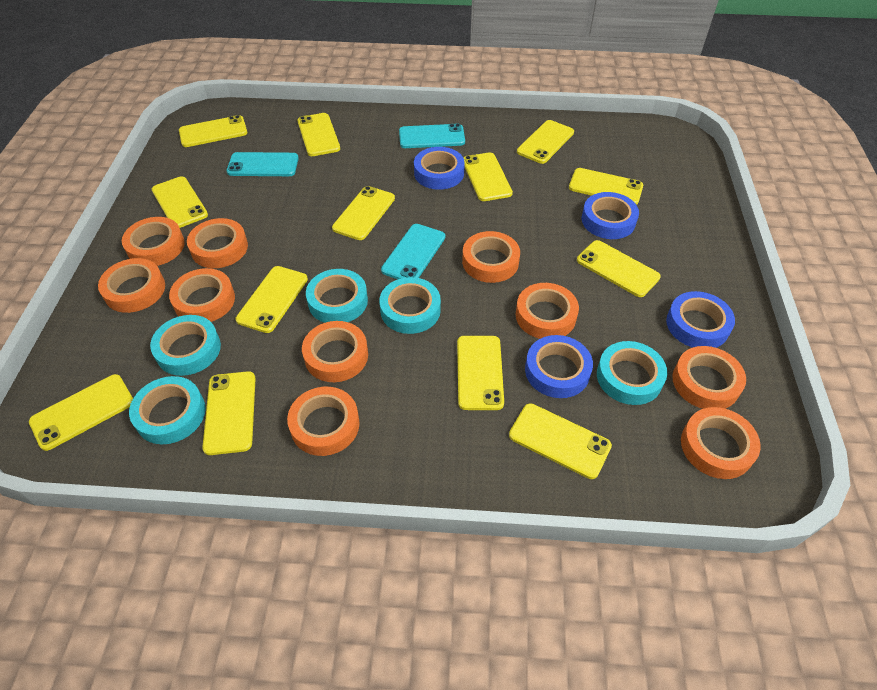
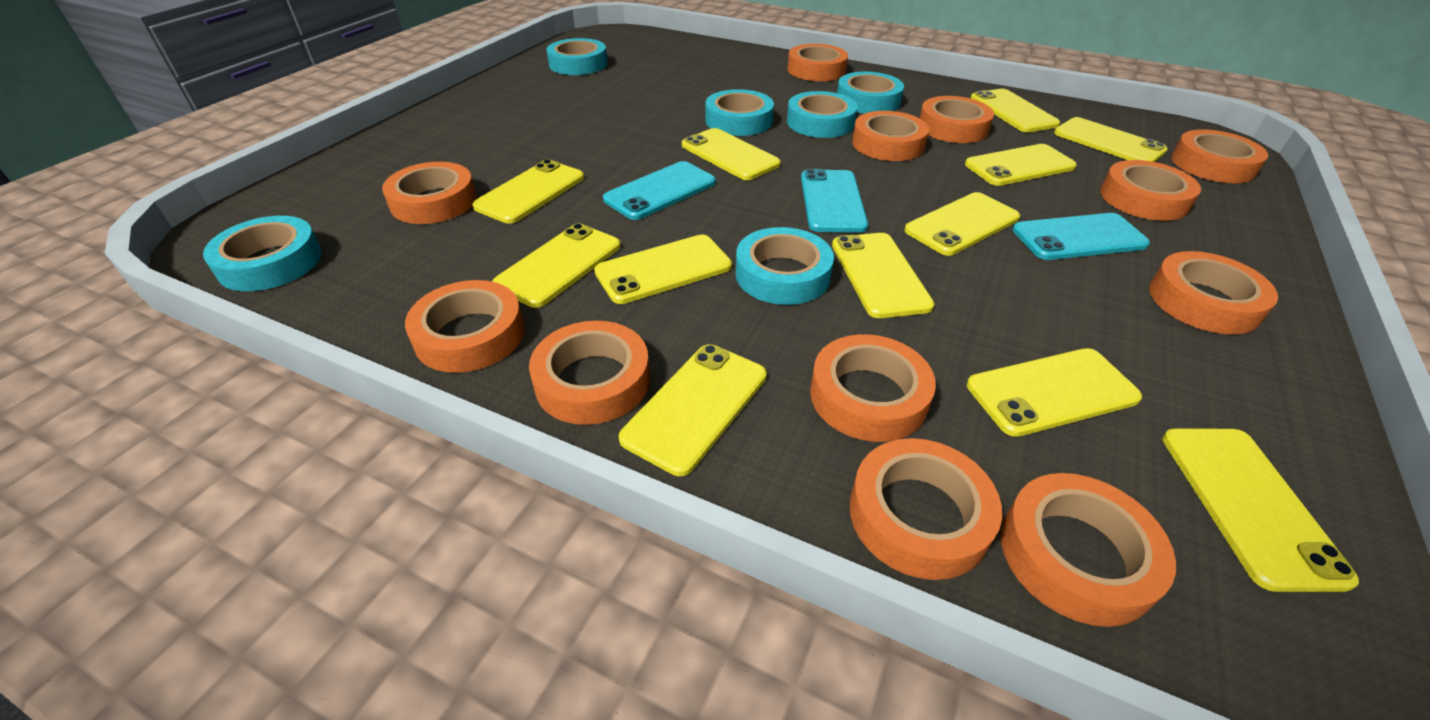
blue tape: 4 -> 0
orange tape: 10 -> 12
turquoise tape: 5 -> 6
yellow phone: 13 -> 12

